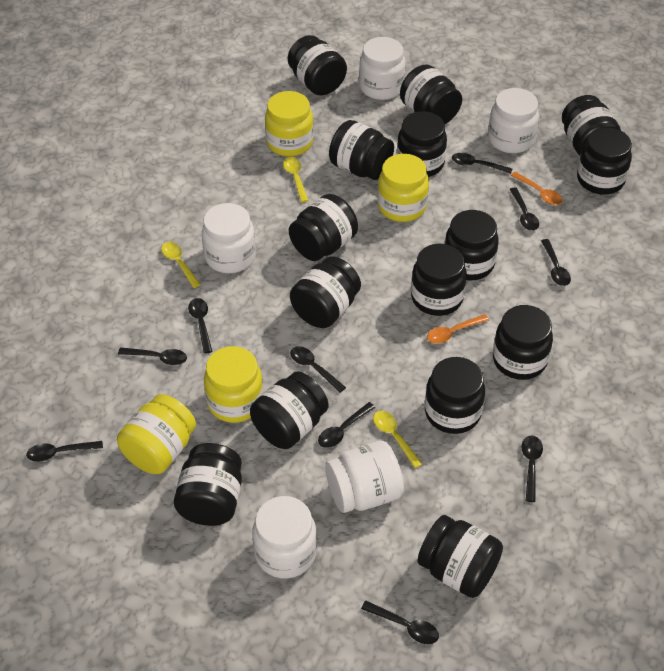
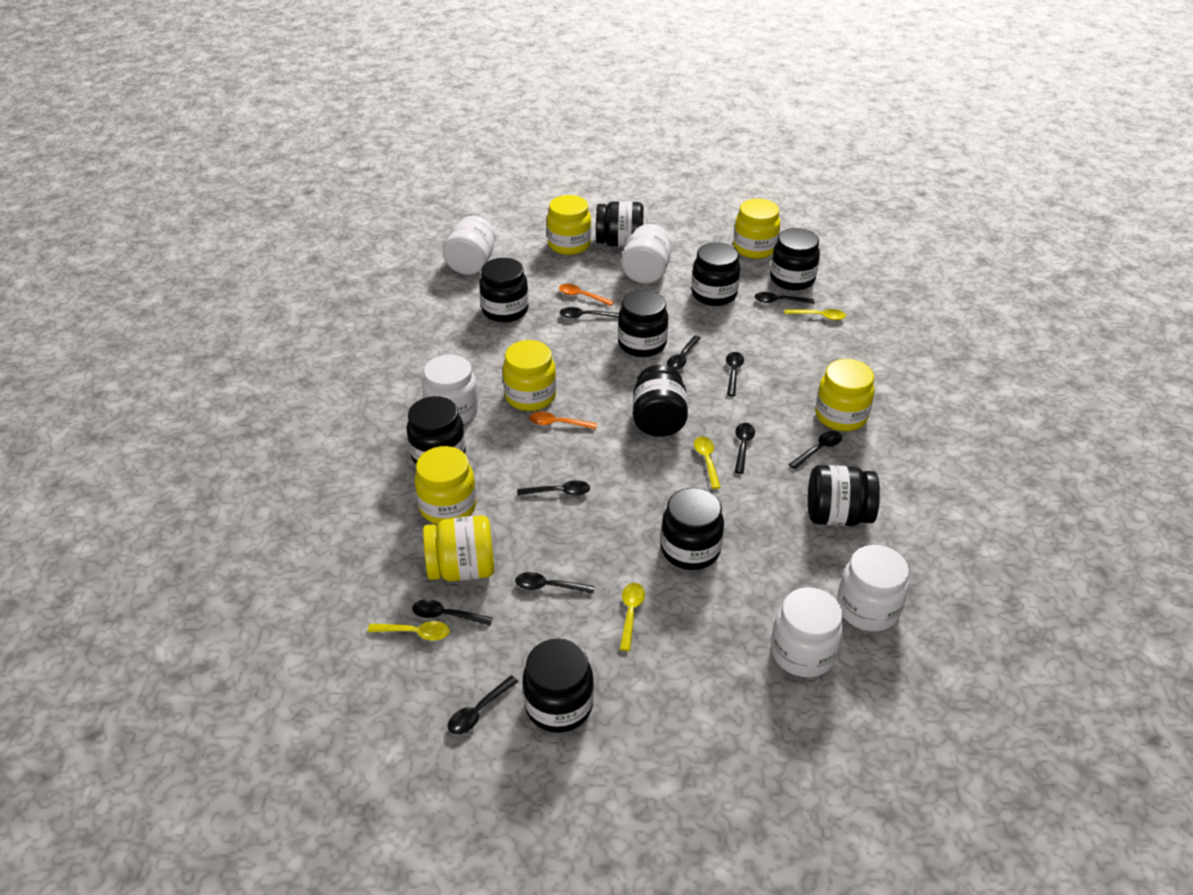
black jar: 15 -> 10
yellow jar: 4 -> 6
yellow spoon: 3 -> 4

